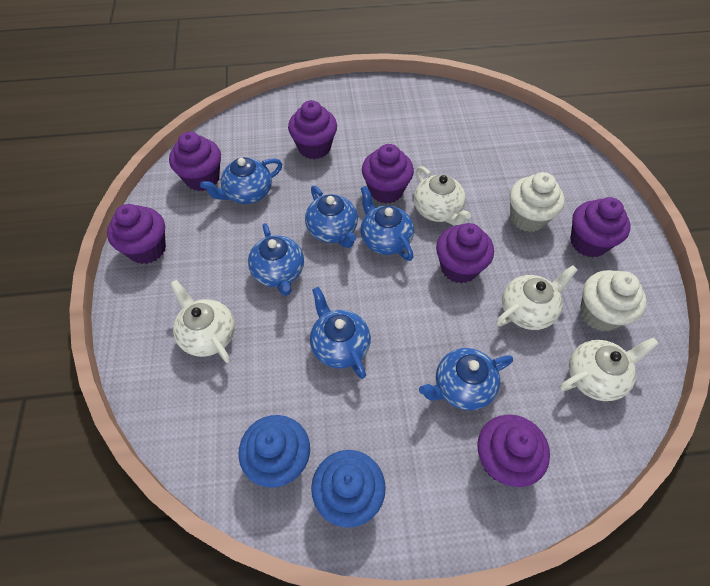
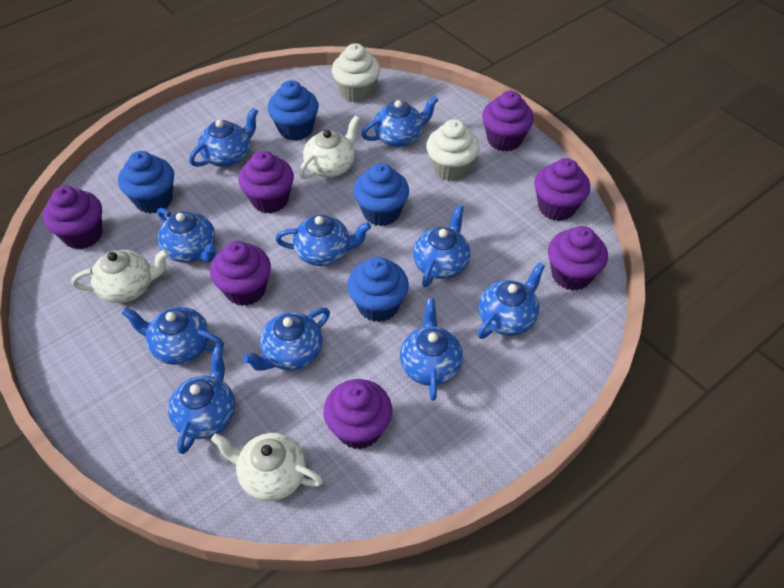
blue cupcake: 2 -> 4
blue teapot: 6 -> 10
white teapot: 4 -> 3

